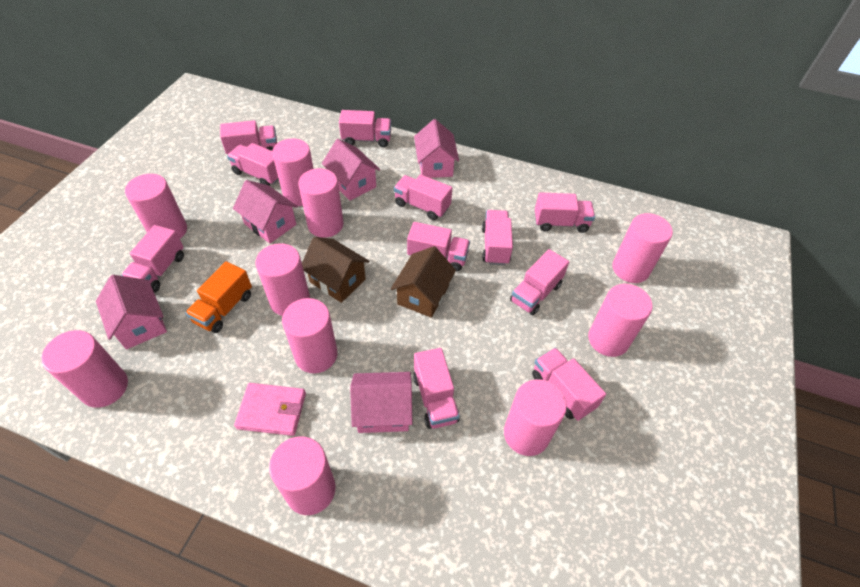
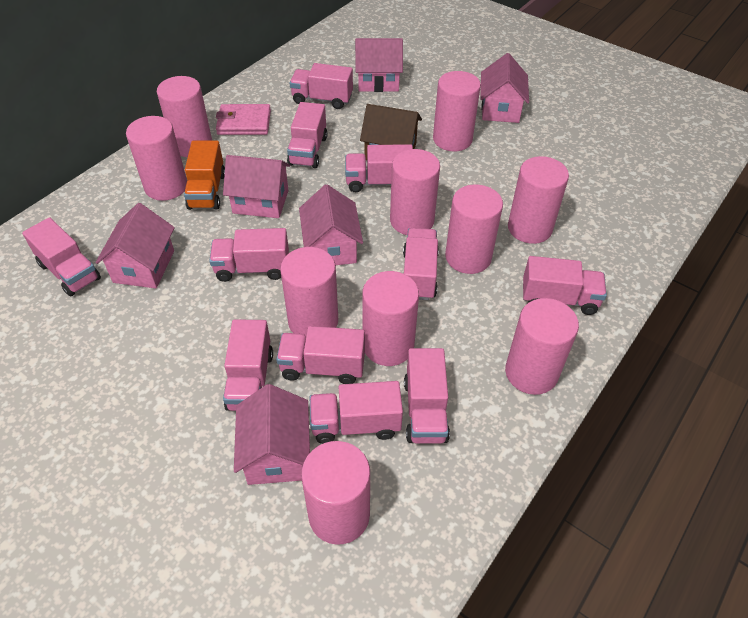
brown house: 2 -> 1
pink house: 5 -> 6

